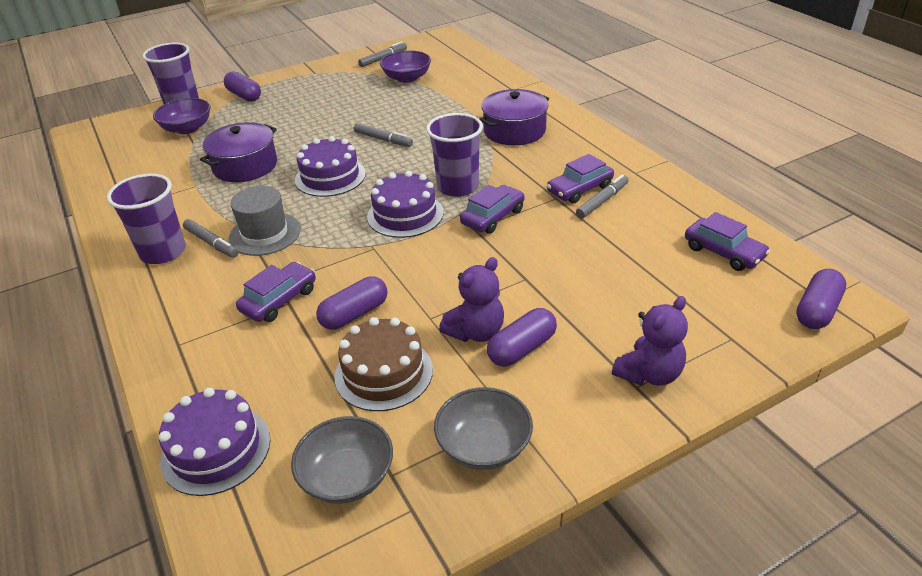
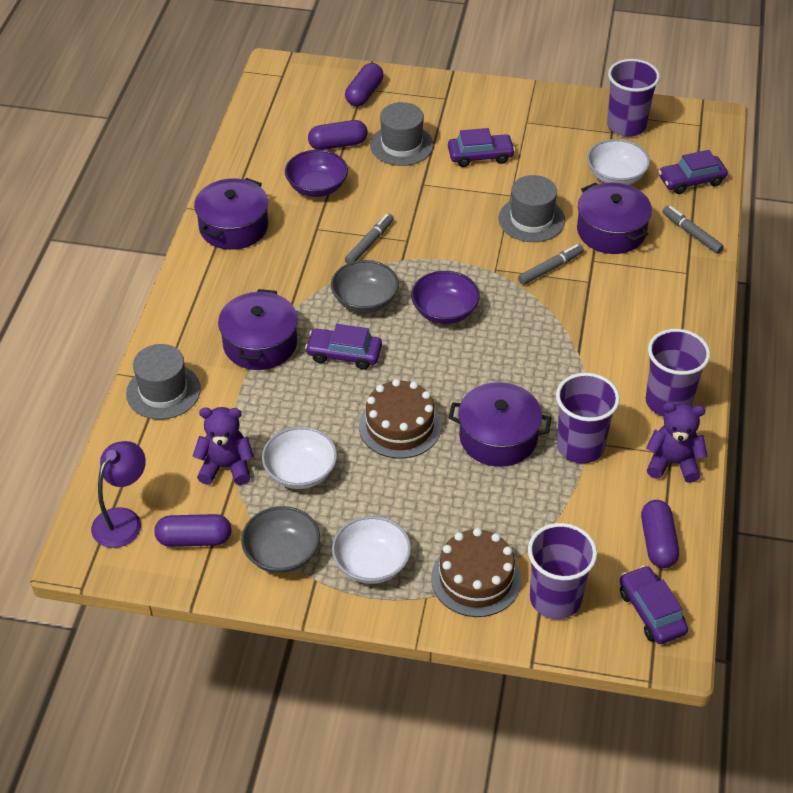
brown cake: 1 -> 2
grey hat: 1 -> 3
grey marker: 4 -> 3
purple cake: 3 -> 0
purple cup: 3 -> 4
purple lamp: 0 -> 1
purple pot: 2 -> 4
white bowl: 0 -> 3

